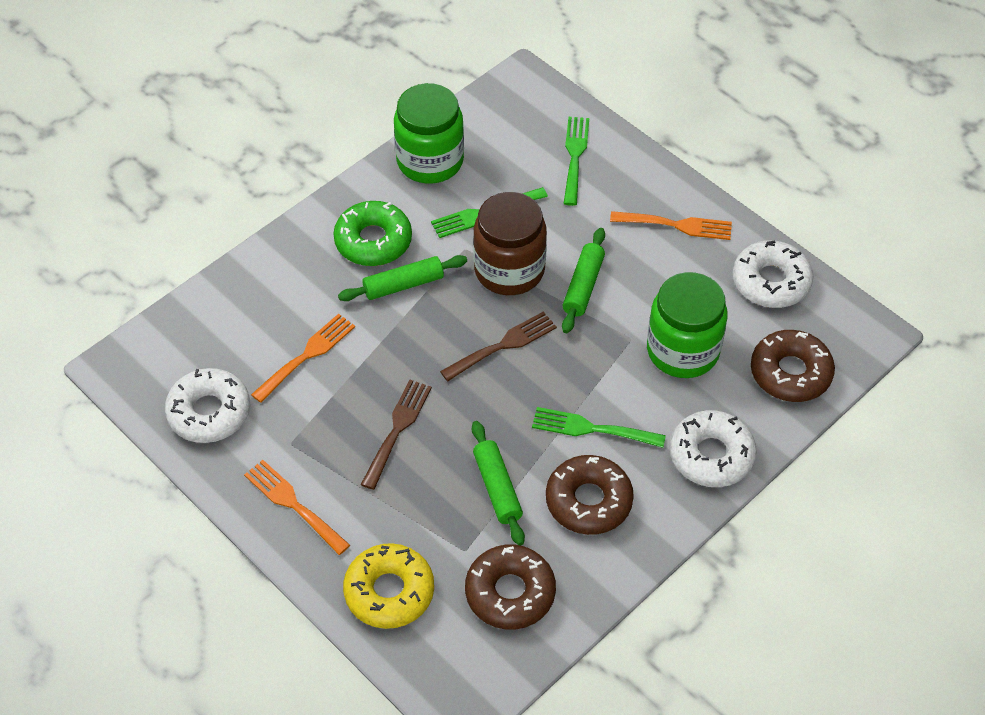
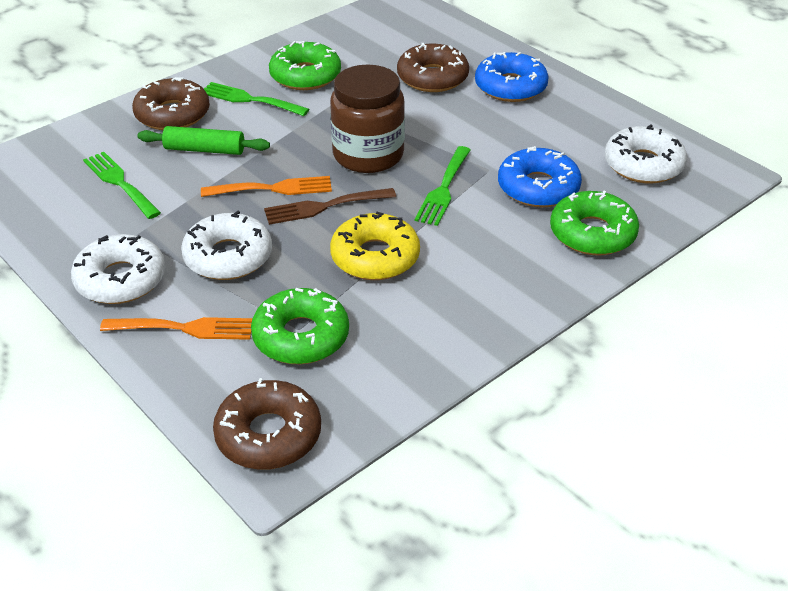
blue donut: 0 -> 2
brown fork: 2 -> 1
green donut: 1 -> 3
green jar: 2 -> 0
green rolling pin: 3 -> 1
orange fork: 3 -> 2

